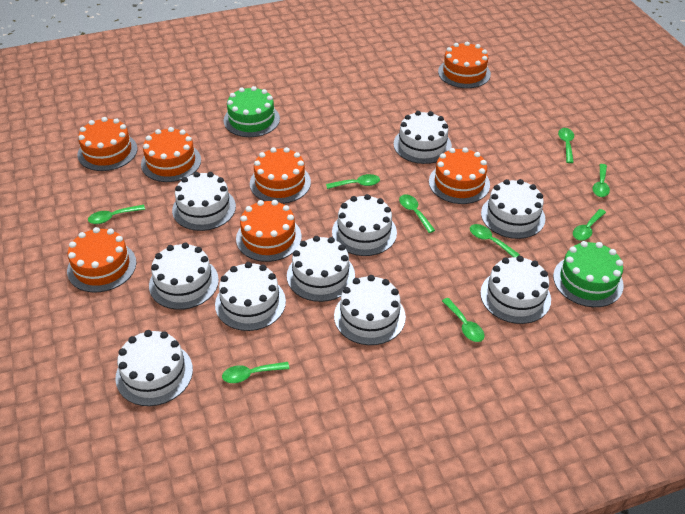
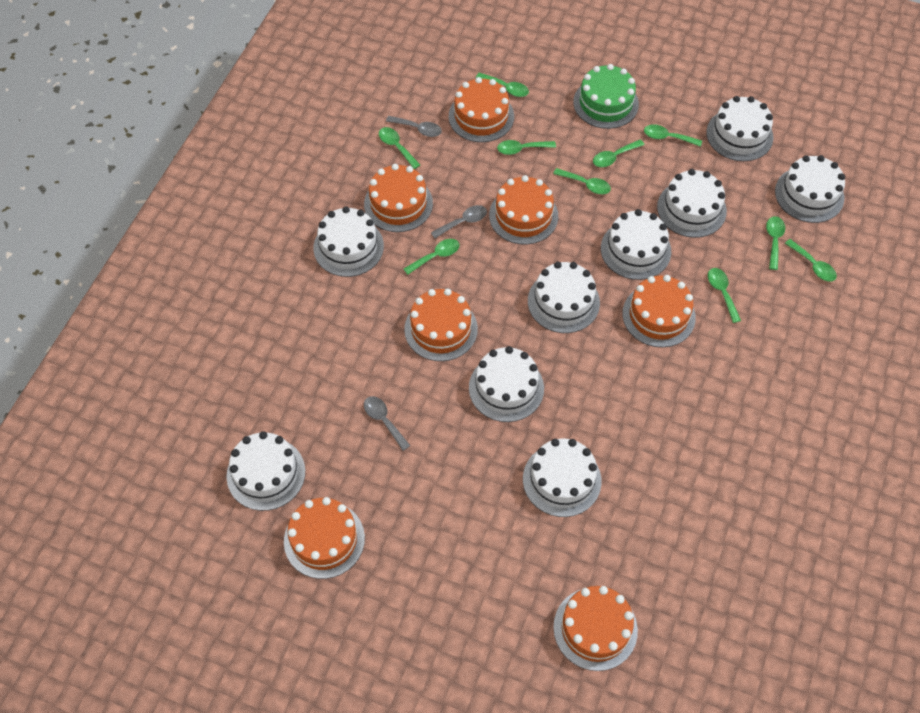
green cake: 2 -> 1
green spoon: 9 -> 10
grey spoon: 0 -> 3
white cake: 10 -> 9

